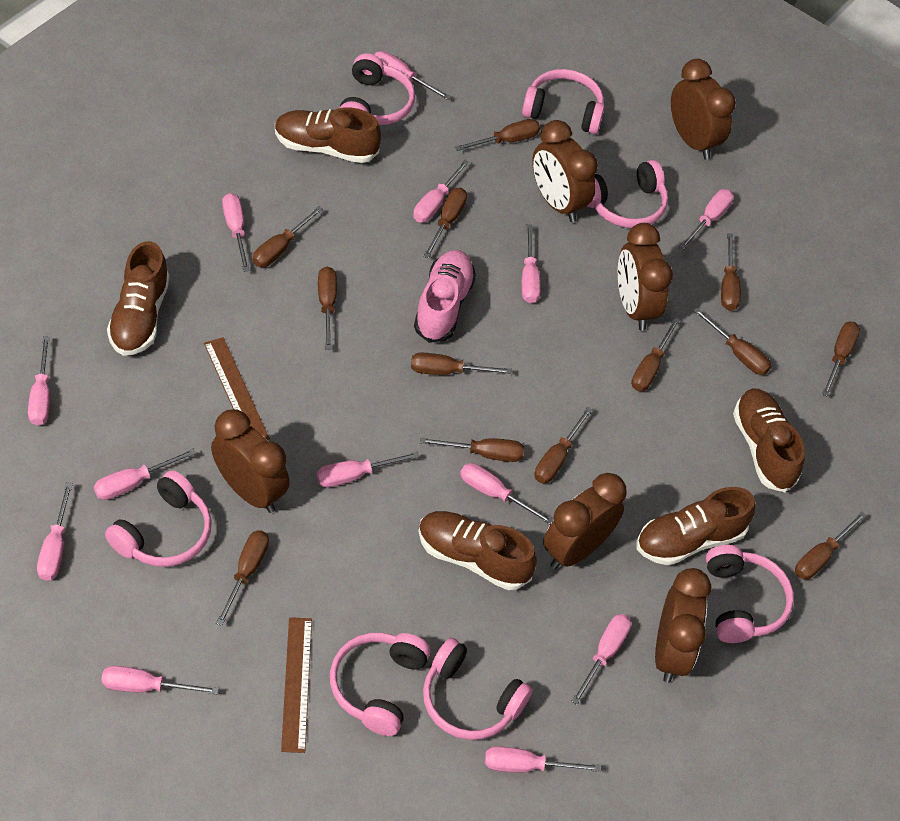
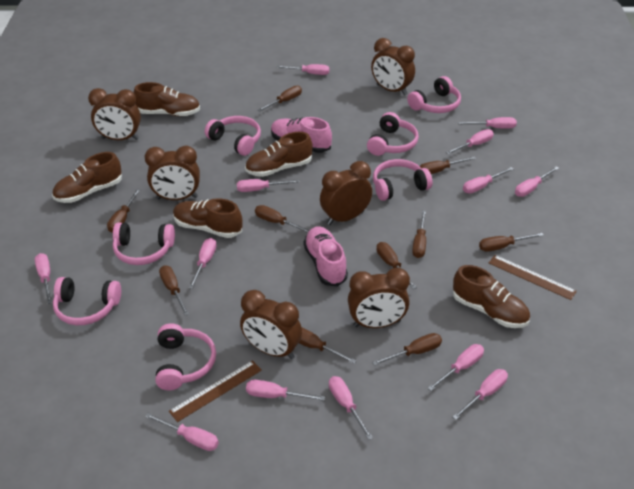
brown screwdriver: 13 -> 10
pink shoe: 1 -> 2

